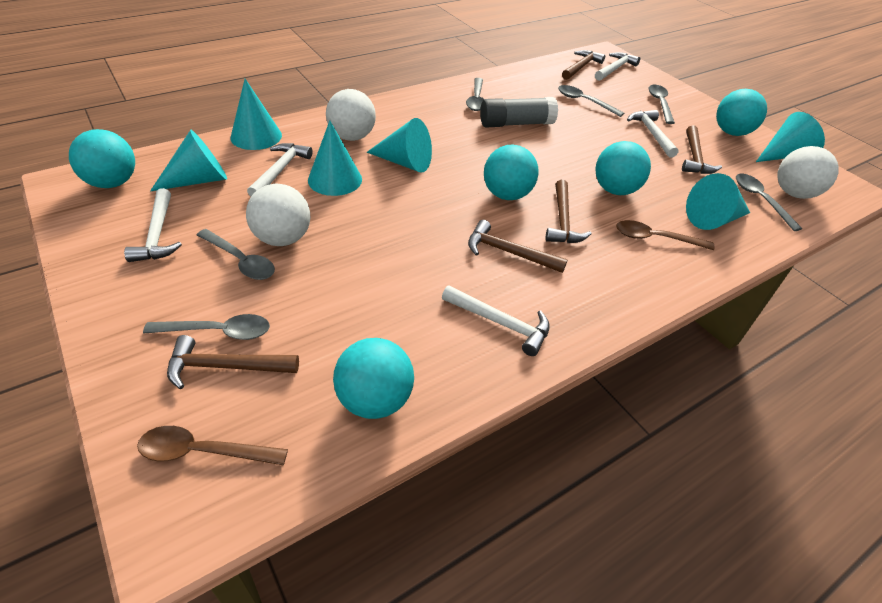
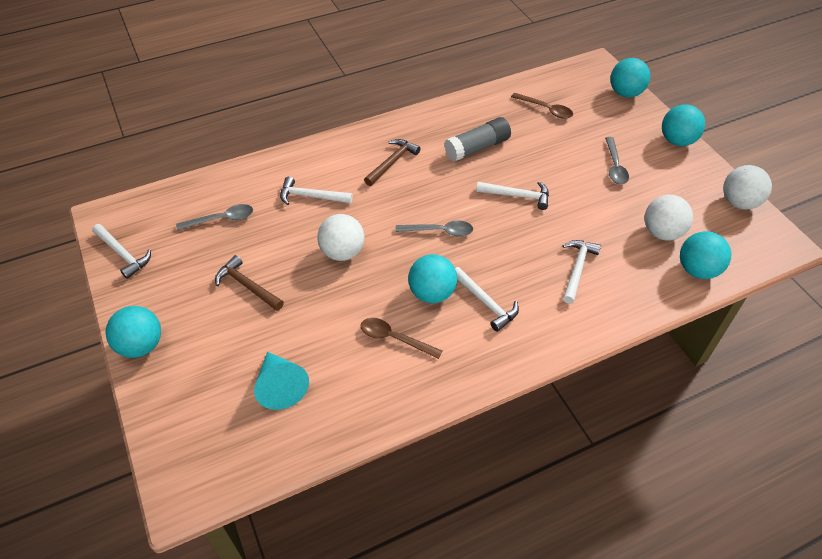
brown hammer: 5 -> 2
grey spoon: 6 -> 3
turquoise cone: 6 -> 1

